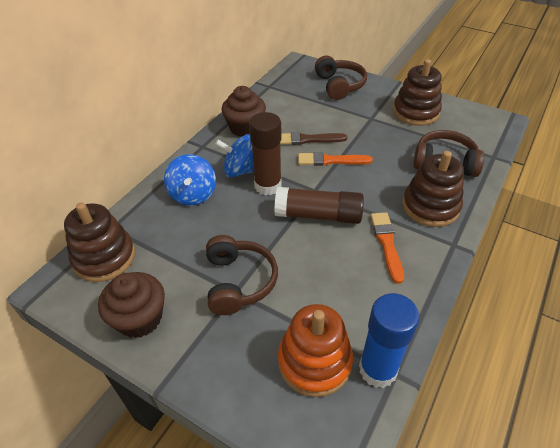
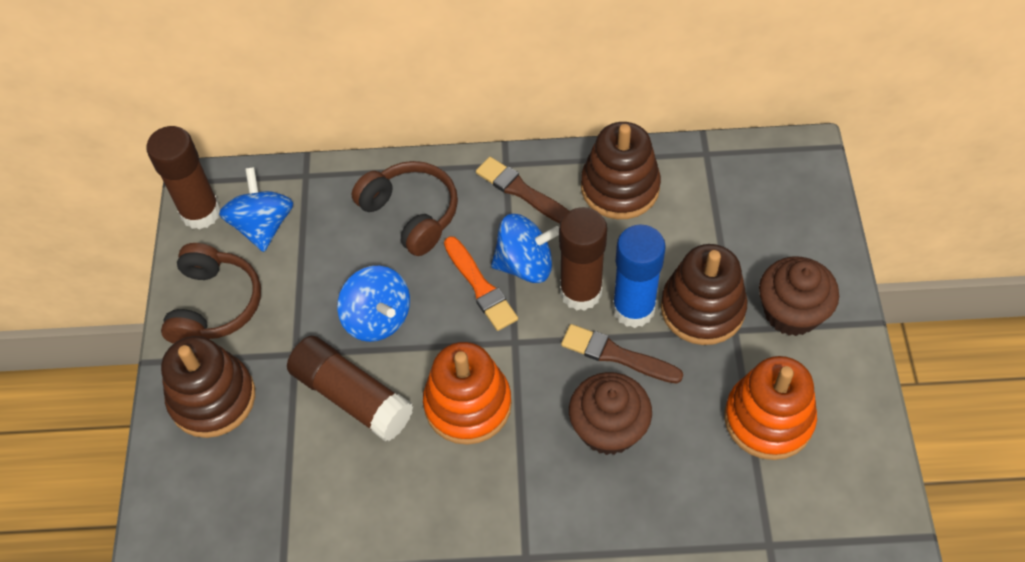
blue spinning top: 2 -> 3
brown brush: 1 -> 2
brown glue stick: 2 -> 3
brown headphones: 3 -> 2
orange brush: 2 -> 1
orange stacking toy: 1 -> 2

